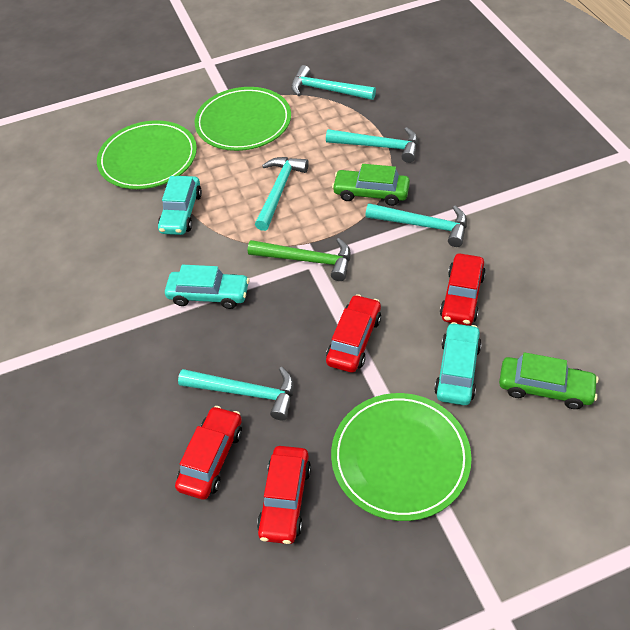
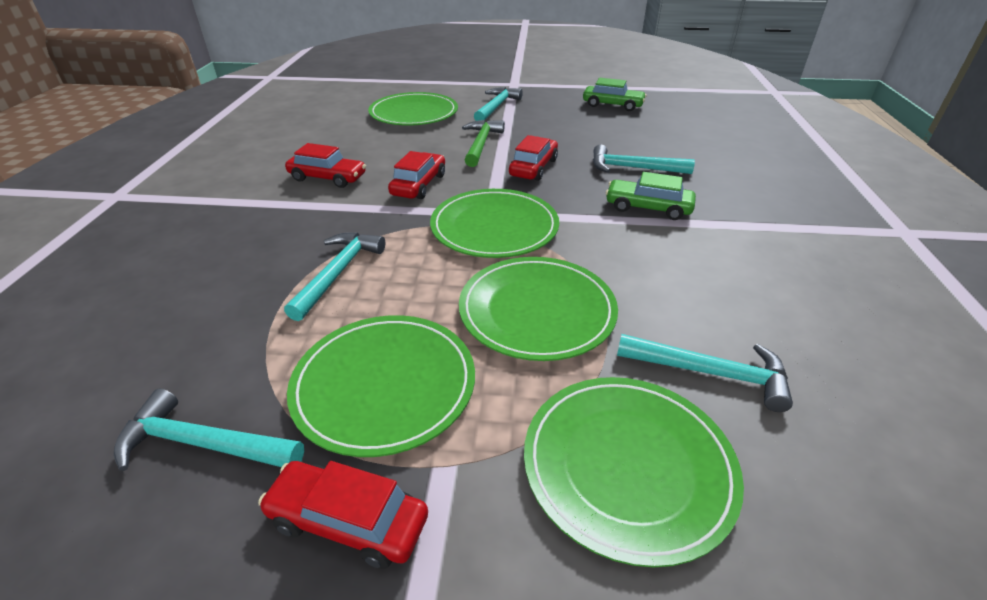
green plate: 3 -> 5
turquoise car: 3 -> 0

